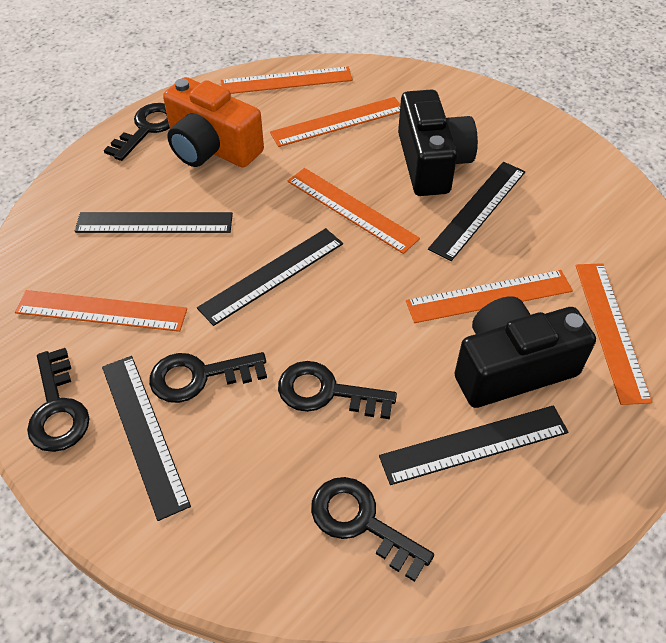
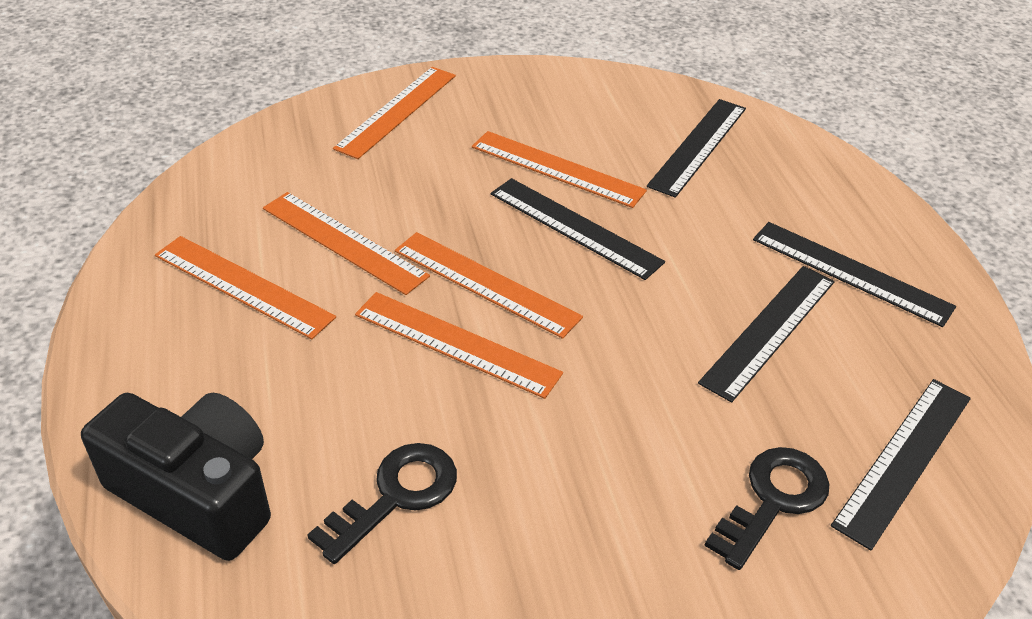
black camera: 2 -> 1
black key: 5 -> 2
orange camera: 1 -> 0

